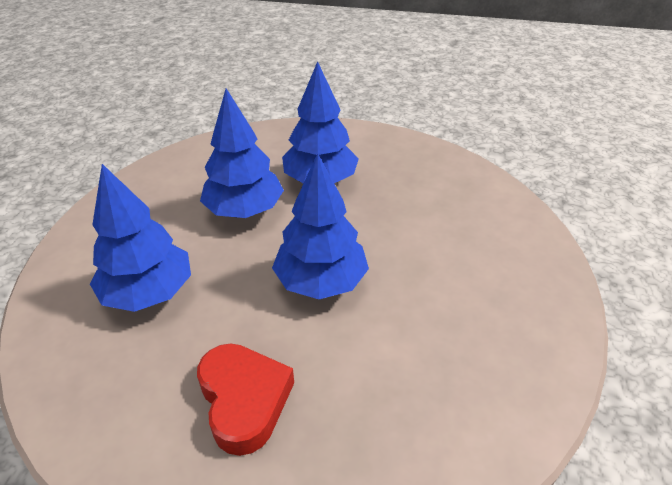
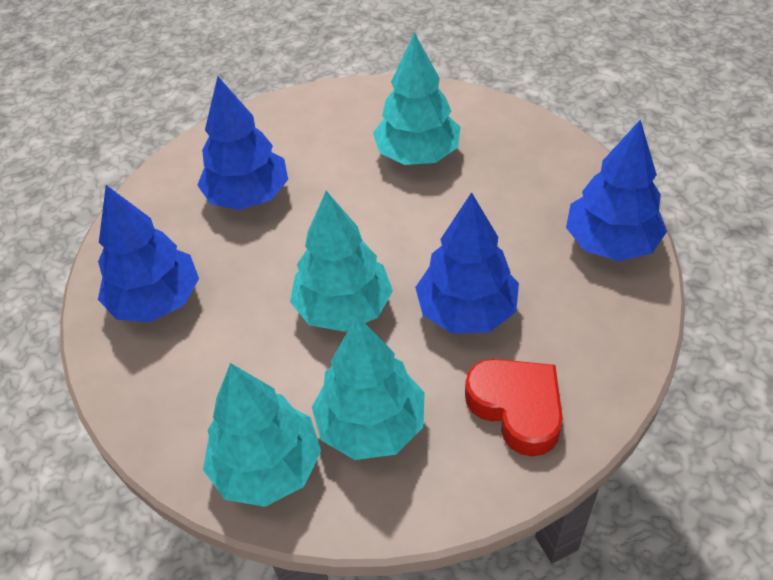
turquoise tree: 0 -> 4

